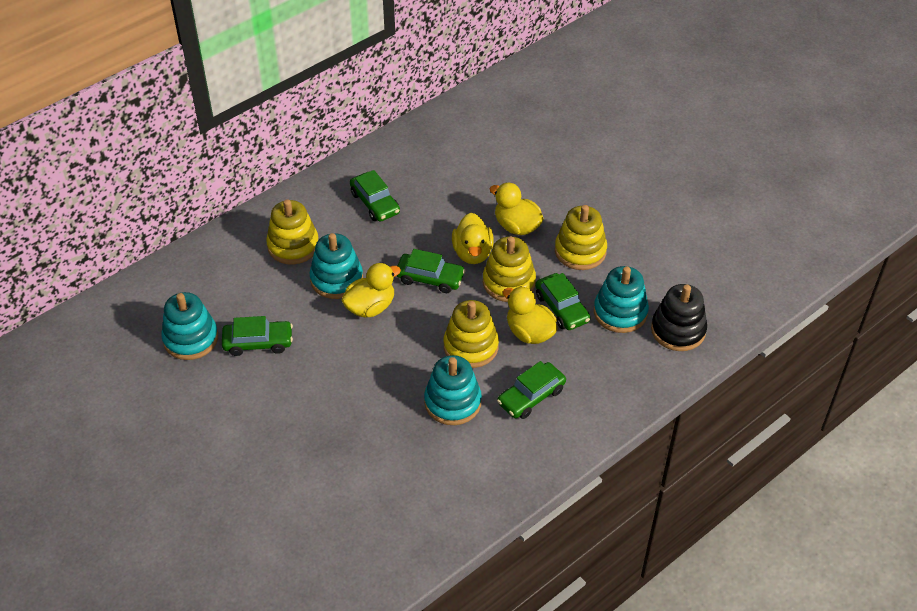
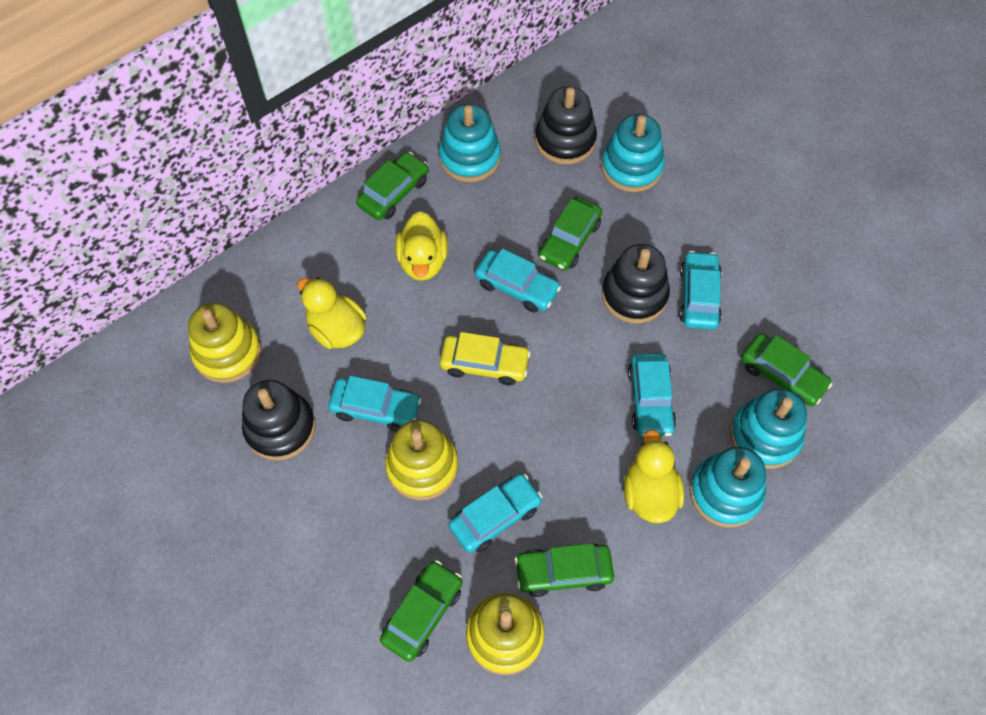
black stacking toy: 1 -> 3
turquoise car: 0 -> 5
yellow car: 0 -> 1
yellow duck: 4 -> 3
yellow stacking toy: 4 -> 3

